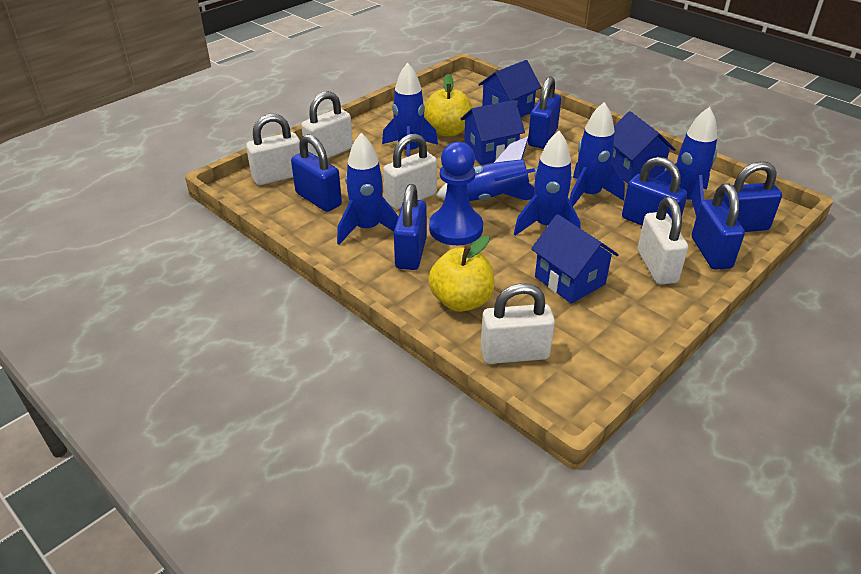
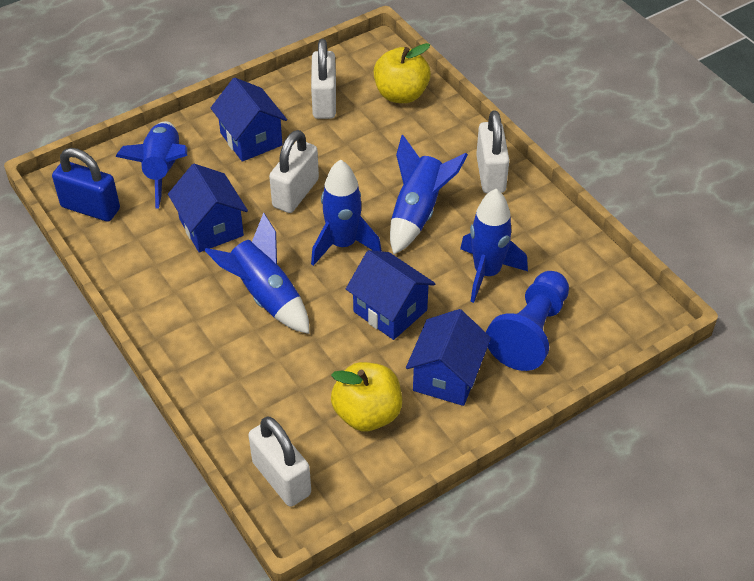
blue padlock: 6 -> 1
blue rocket: 6 -> 5
white padlock: 5 -> 4

